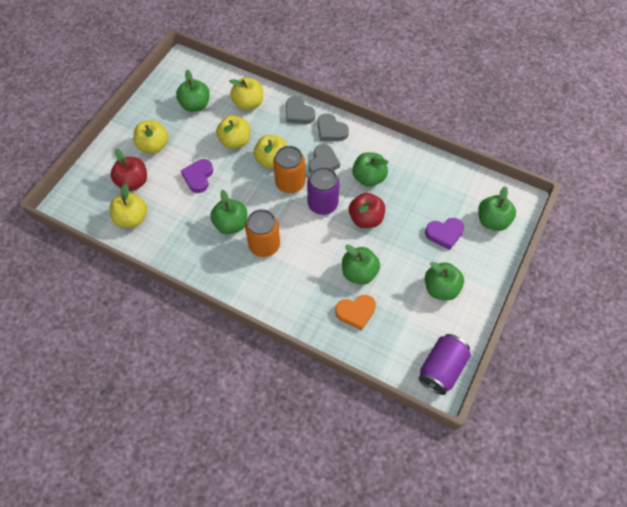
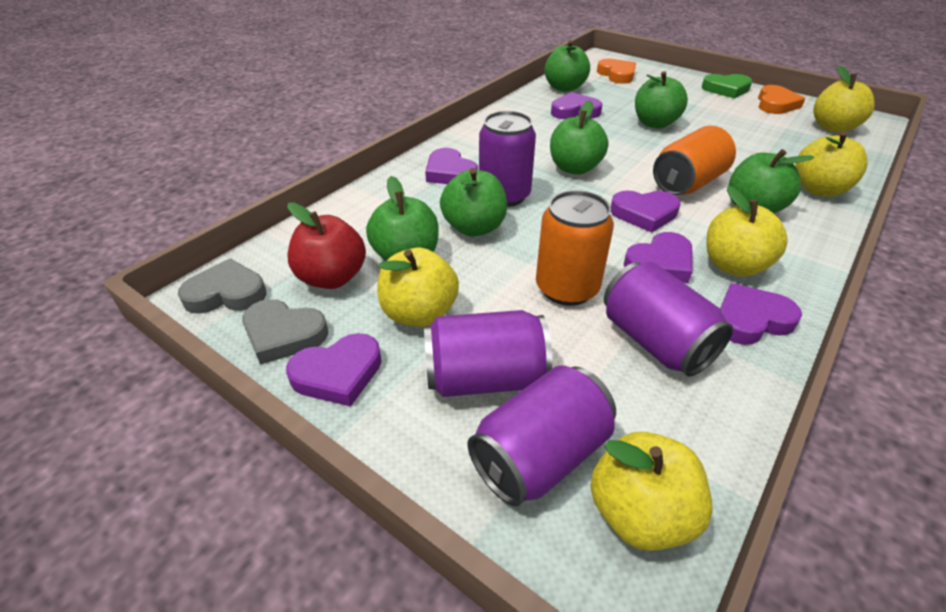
green heart: 0 -> 1
grey heart: 3 -> 2
orange heart: 1 -> 2
purple can: 2 -> 4
purple heart: 2 -> 6
red apple: 2 -> 1

